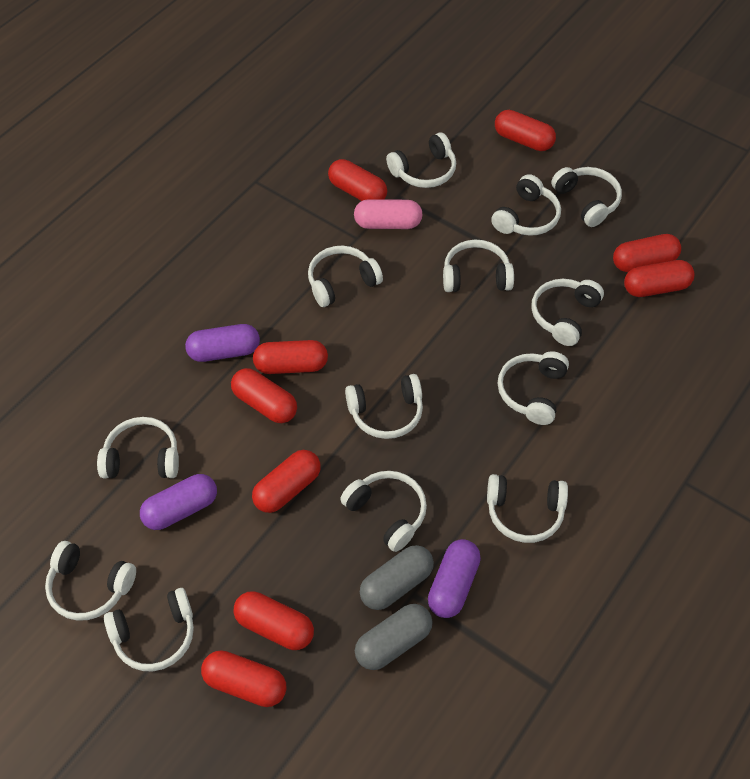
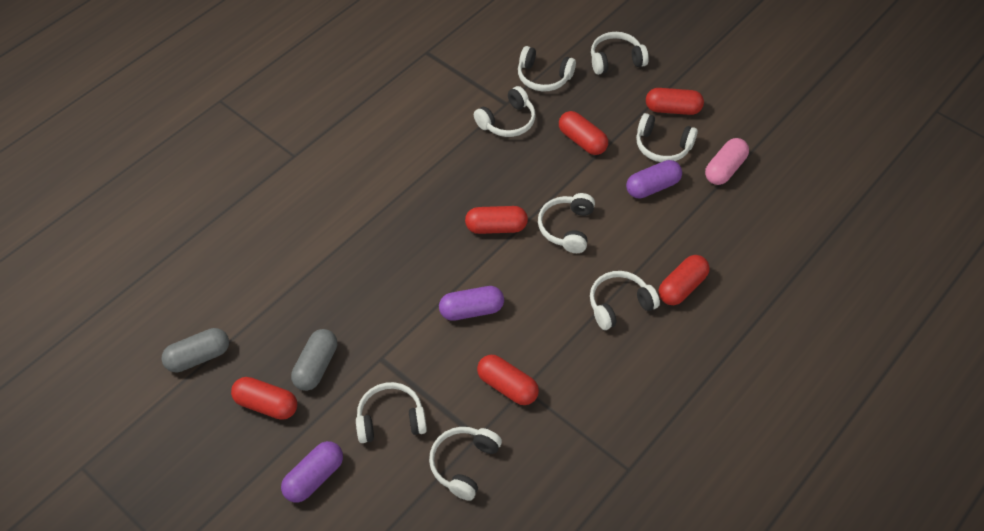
red capsule: 9 -> 6
white headphones: 13 -> 8

